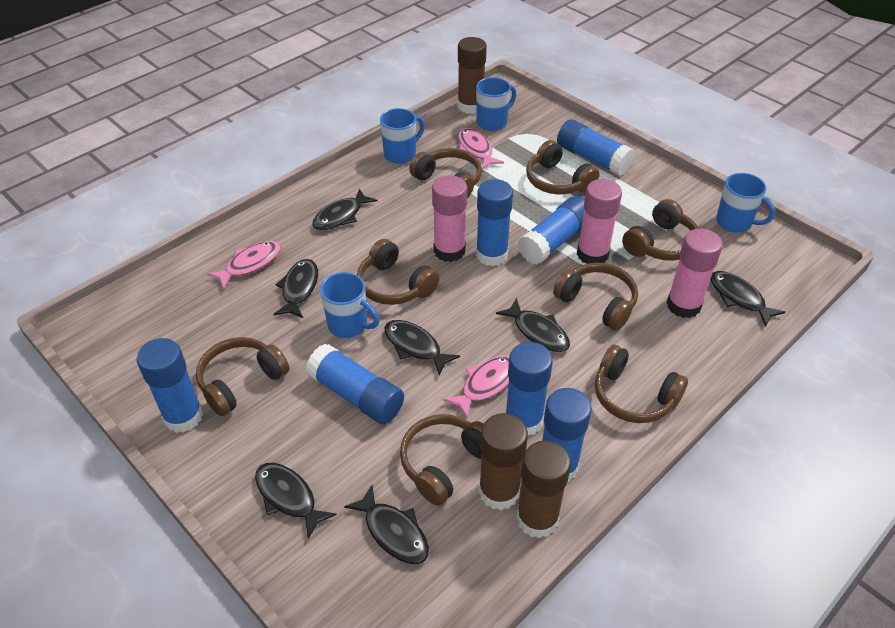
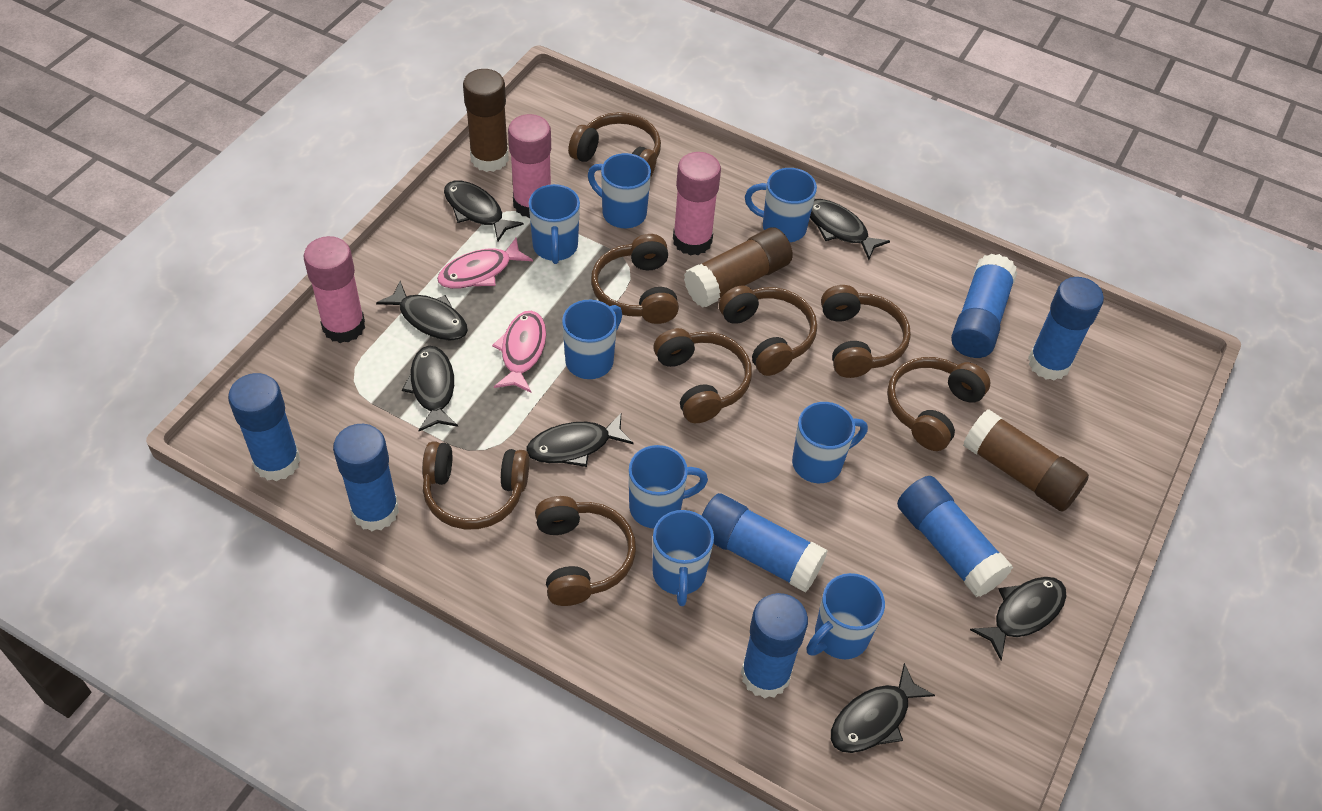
blue mug: 4 -> 8
pink fish: 3 -> 2

